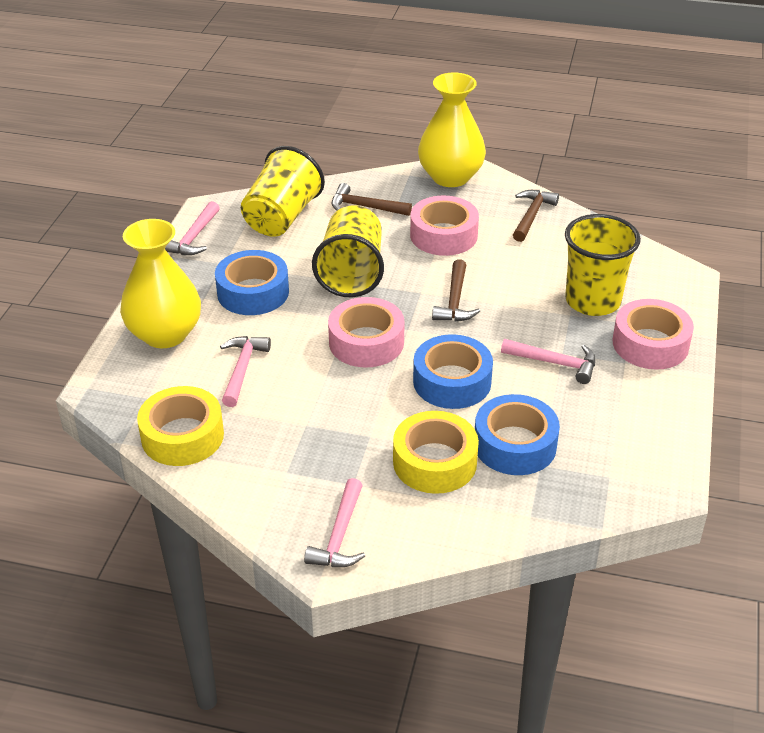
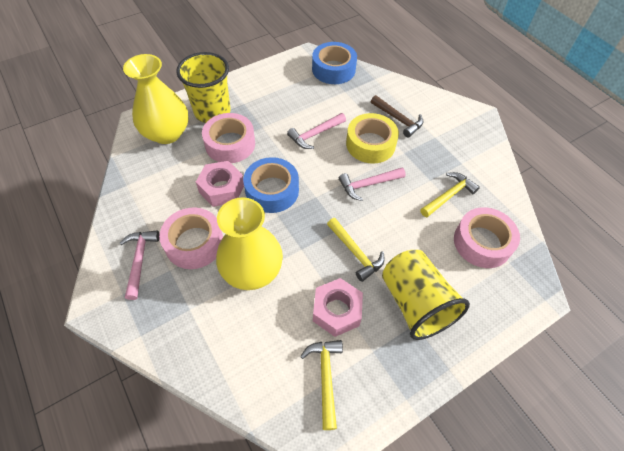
blue tape: 3 -> 2
brown hammer: 3 -> 1
pink hammer: 4 -> 3
pink nut: 0 -> 2
yellow cup: 3 -> 2
yellow hammer: 0 -> 3
yellow tape: 2 -> 1

